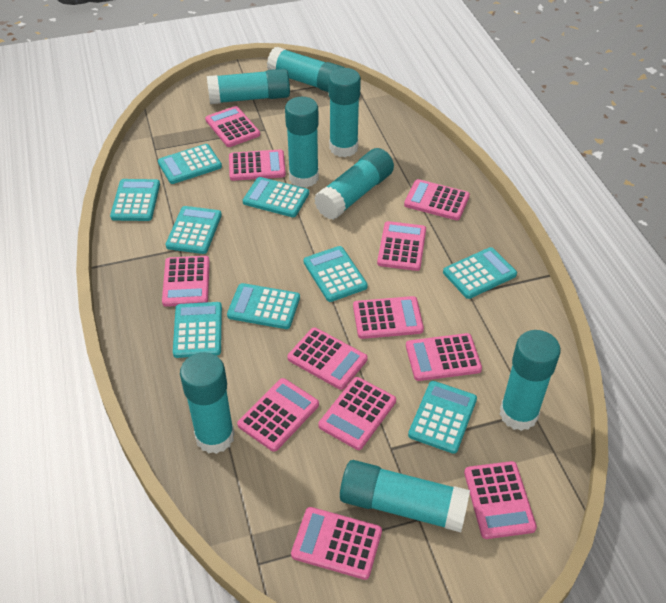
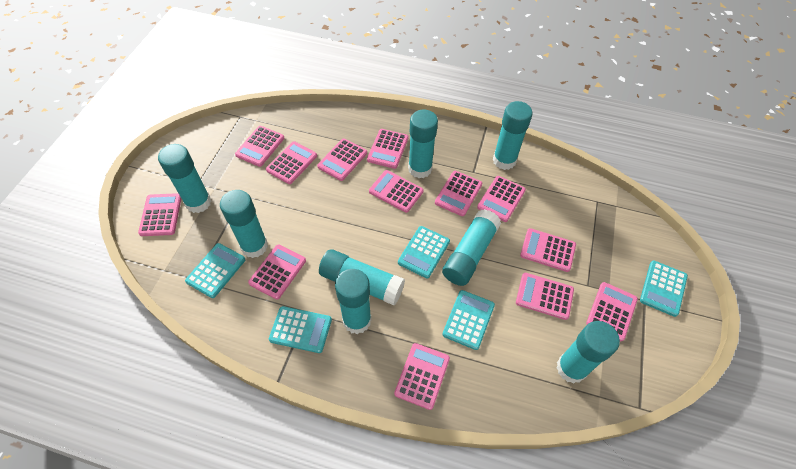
pink calculator: 12 -> 13
turquoise calculator: 9 -> 5

